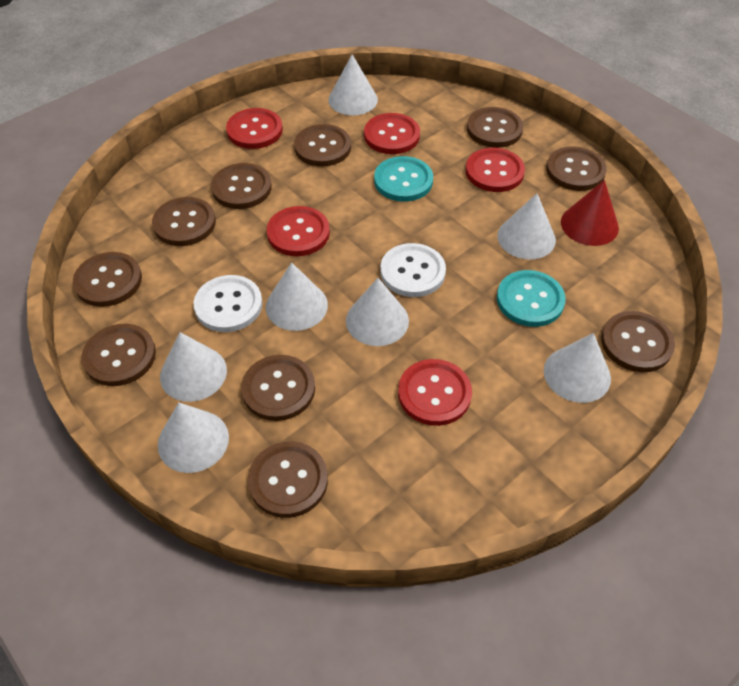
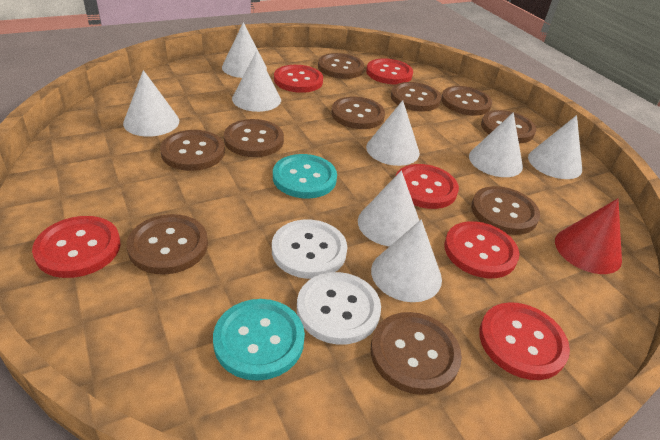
red button: 5 -> 6
white cone: 7 -> 8

